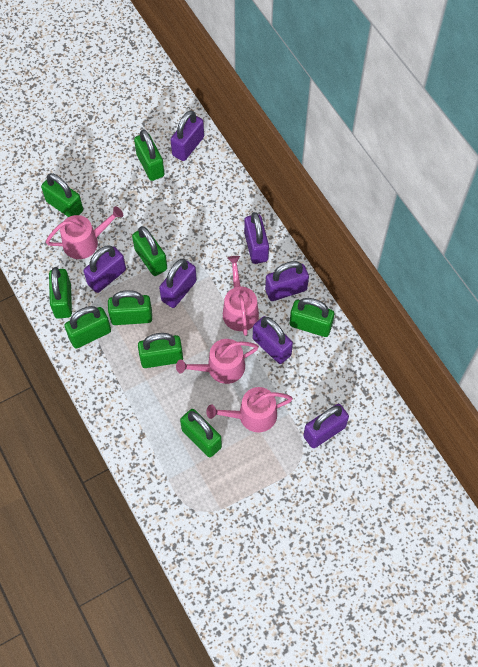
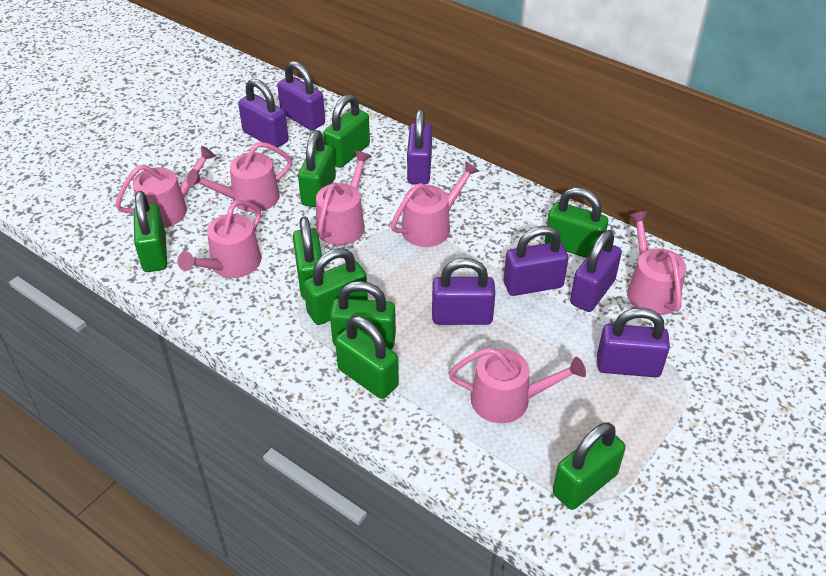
pink watering can: 4 -> 7

